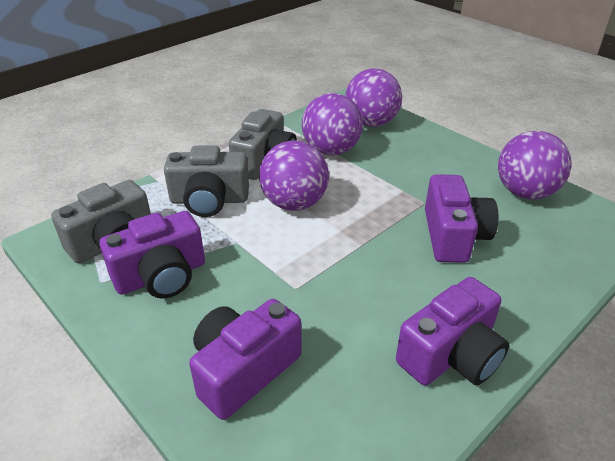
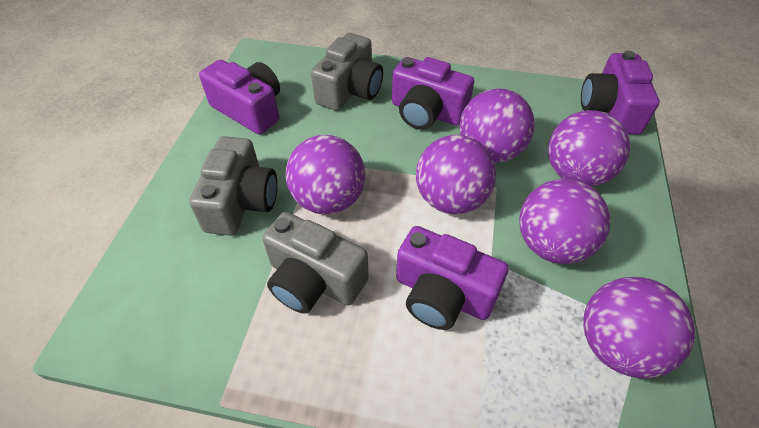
purple ball: 4 -> 6

